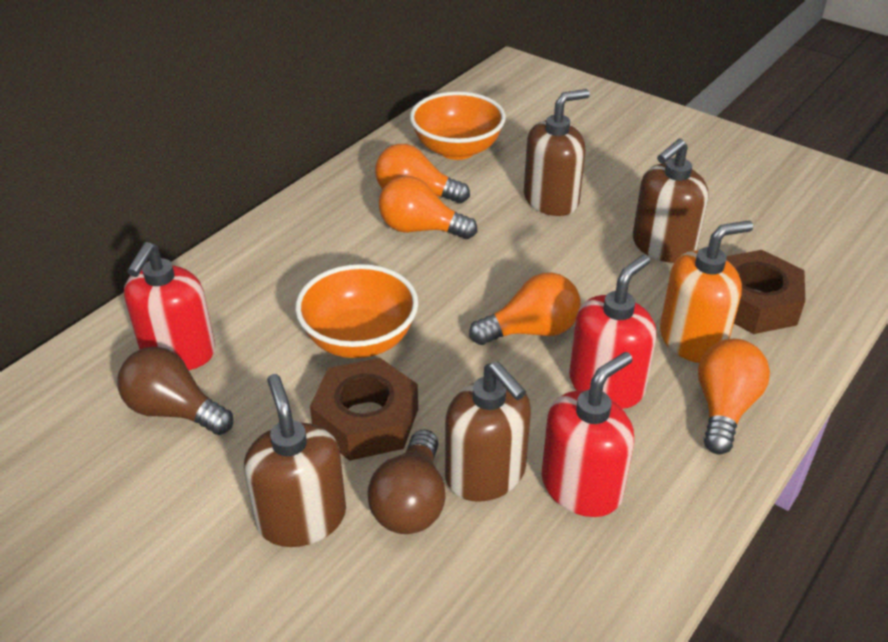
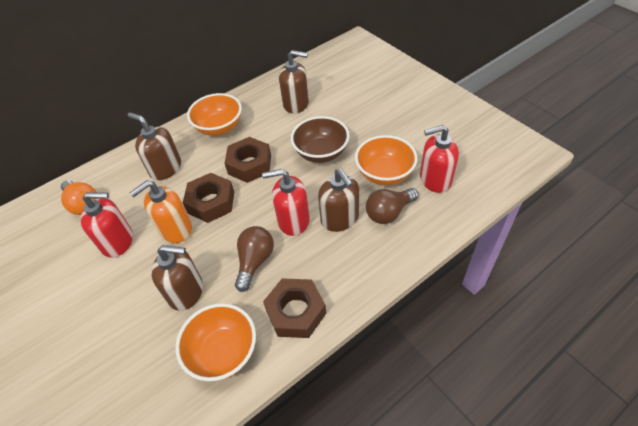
brown bowl: 0 -> 1
brown nut: 2 -> 3
orange bowl: 2 -> 3
orange light bulb: 4 -> 1

